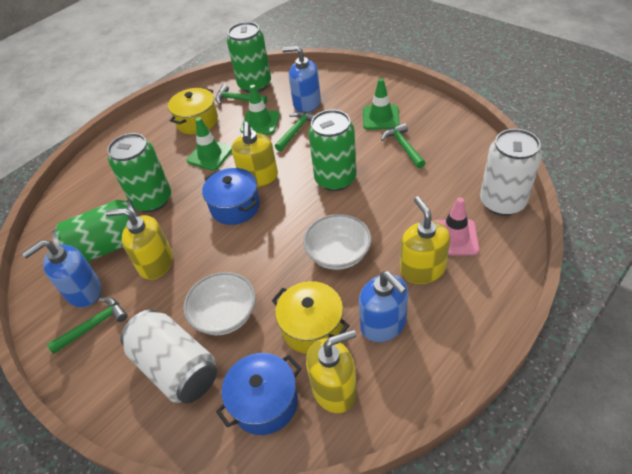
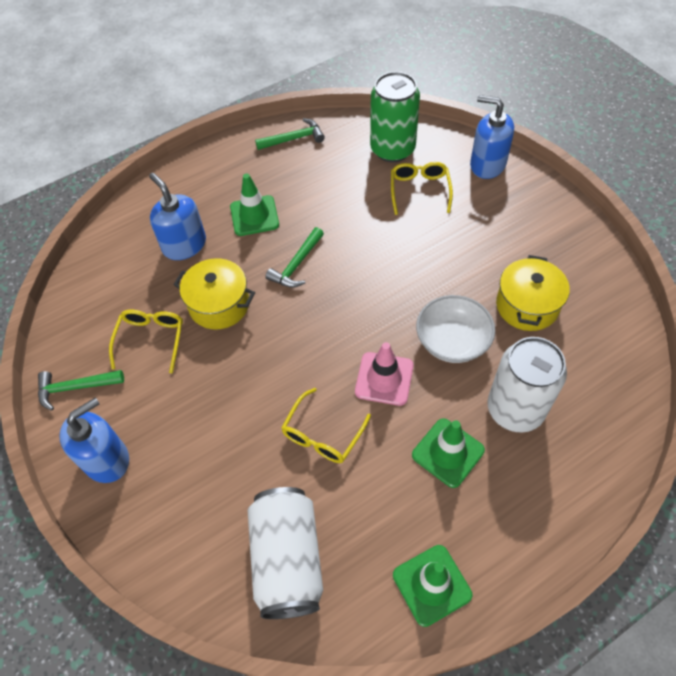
blue pot: 2 -> 0
green can: 4 -> 1
green hammer: 4 -> 3
white bowl: 2 -> 1
yellow glasses: 0 -> 3
yellow soap dispenser: 4 -> 0

